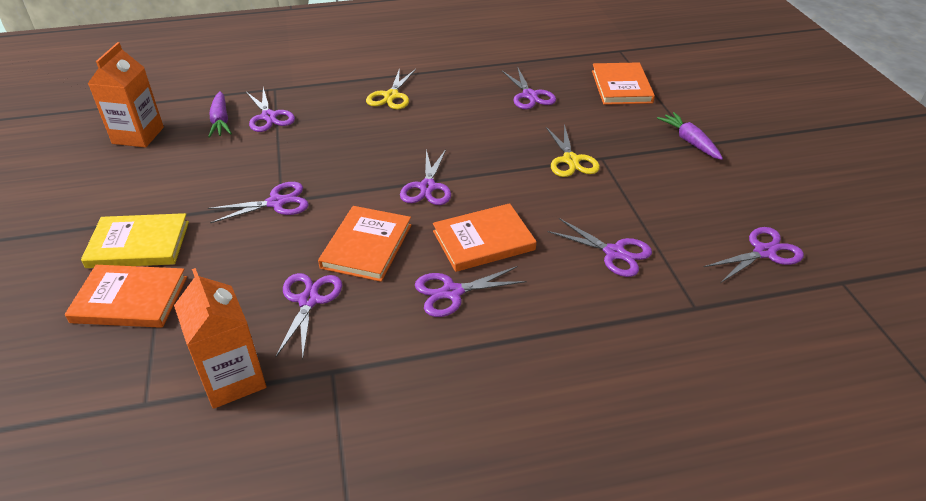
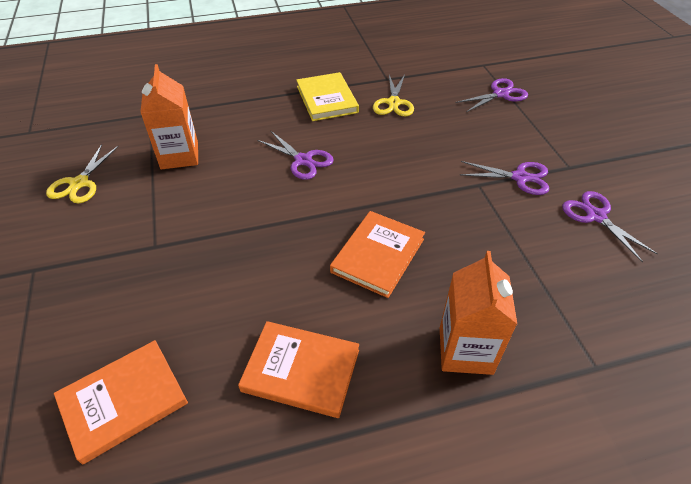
orange book: 4 -> 3
purple carrot: 2 -> 0
purple scissors: 8 -> 4

